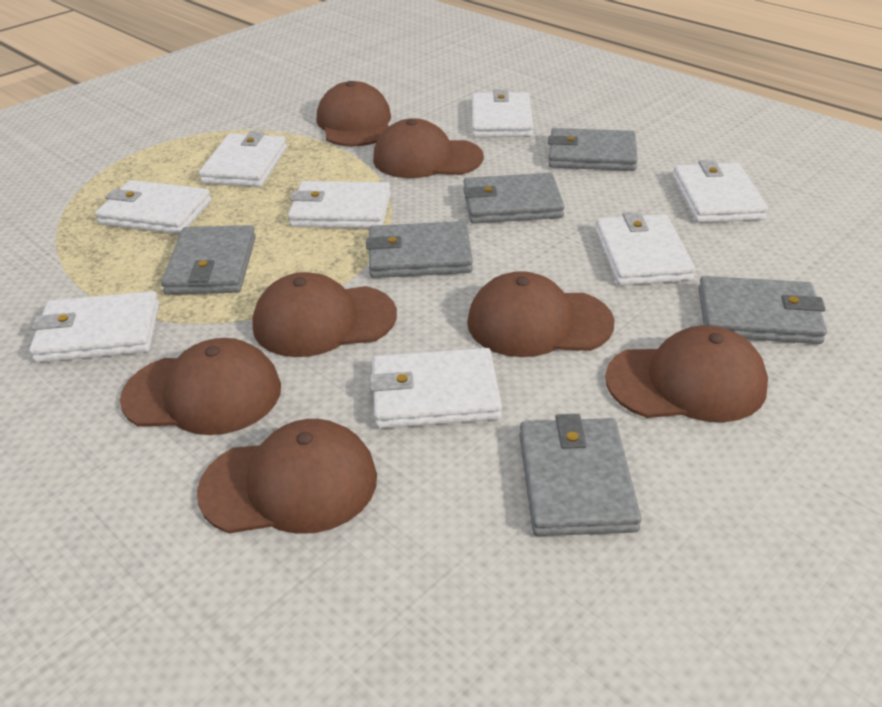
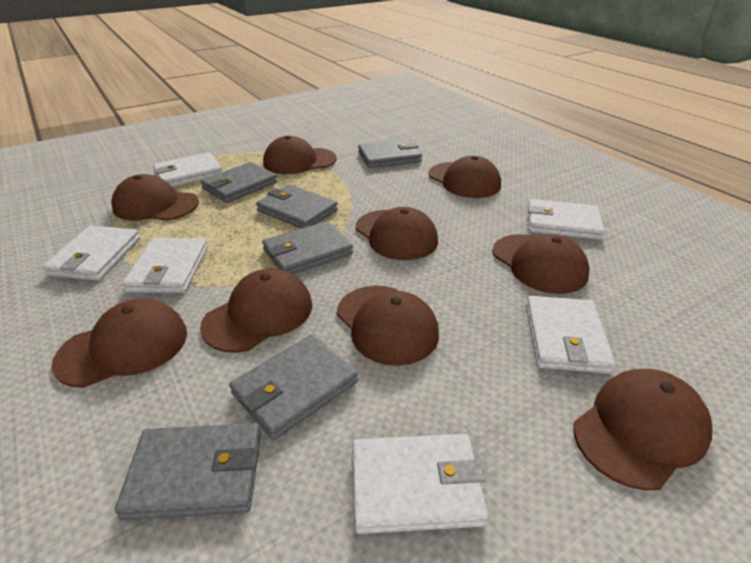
brown cap: 7 -> 9
white wallet: 8 -> 6

